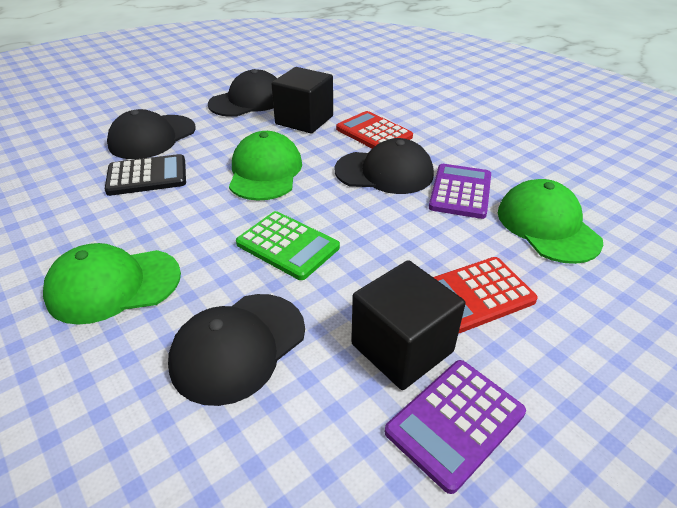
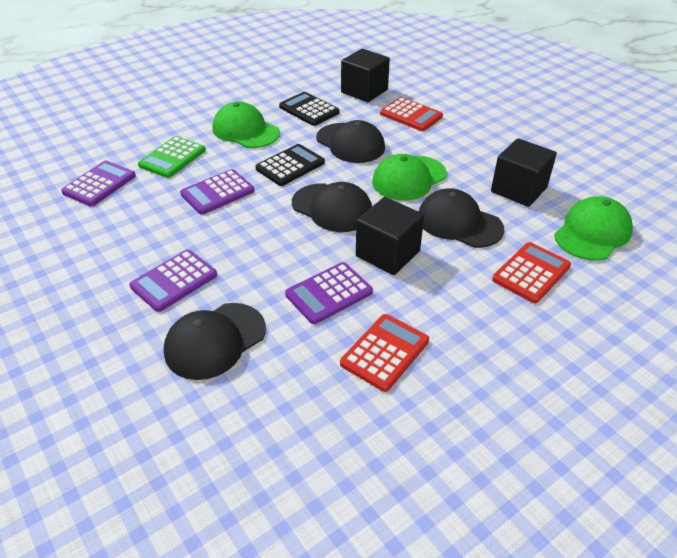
black calculator: 1 -> 2
black cube: 2 -> 3
purple calculator: 2 -> 4
red calculator: 2 -> 3

